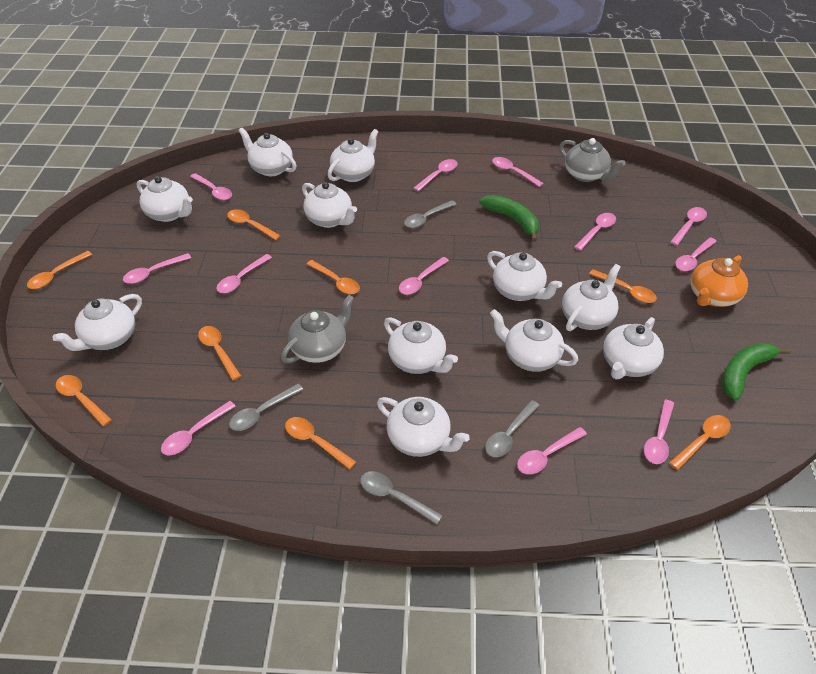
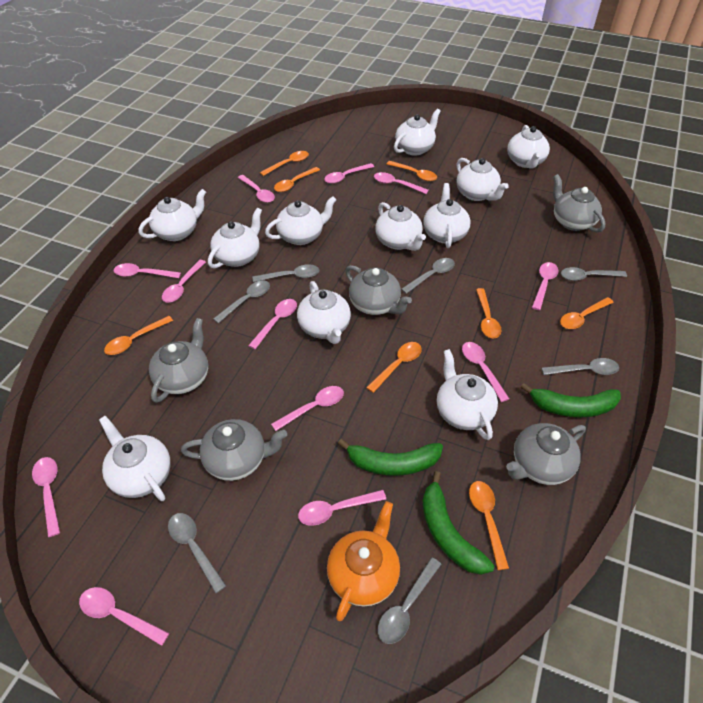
green banana: 2 -> 3
grey spoon: 4 -> 7
grey teapot: 2 -> 5

